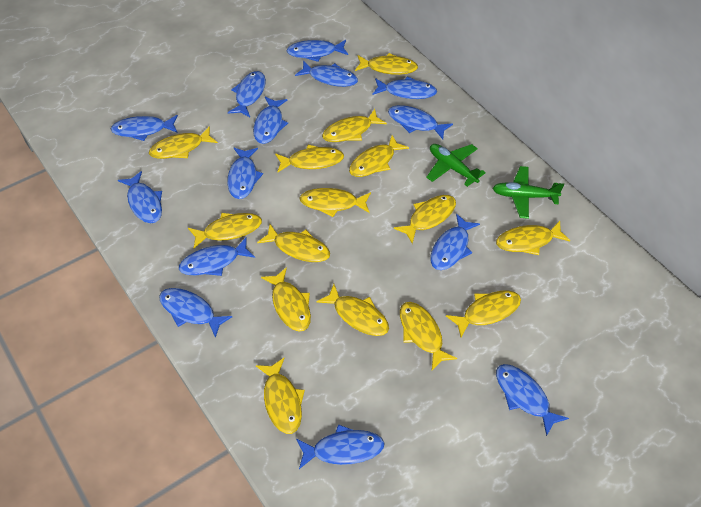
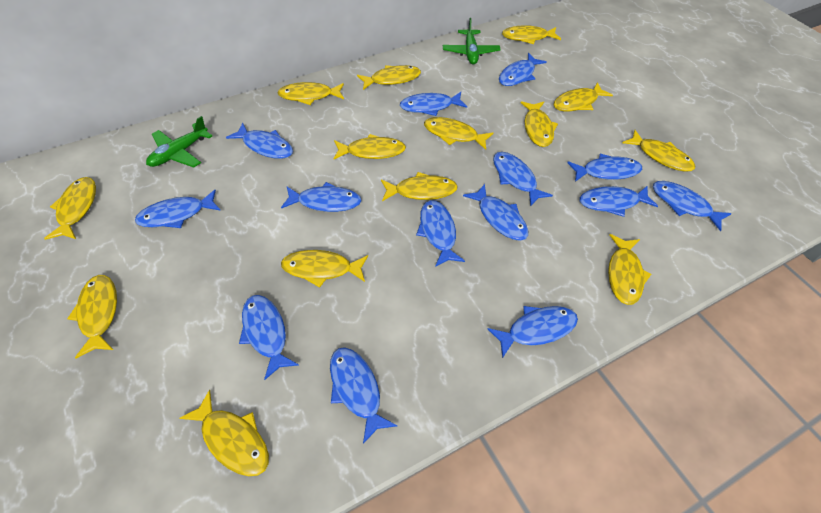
yellow fish: 15 -> 14

